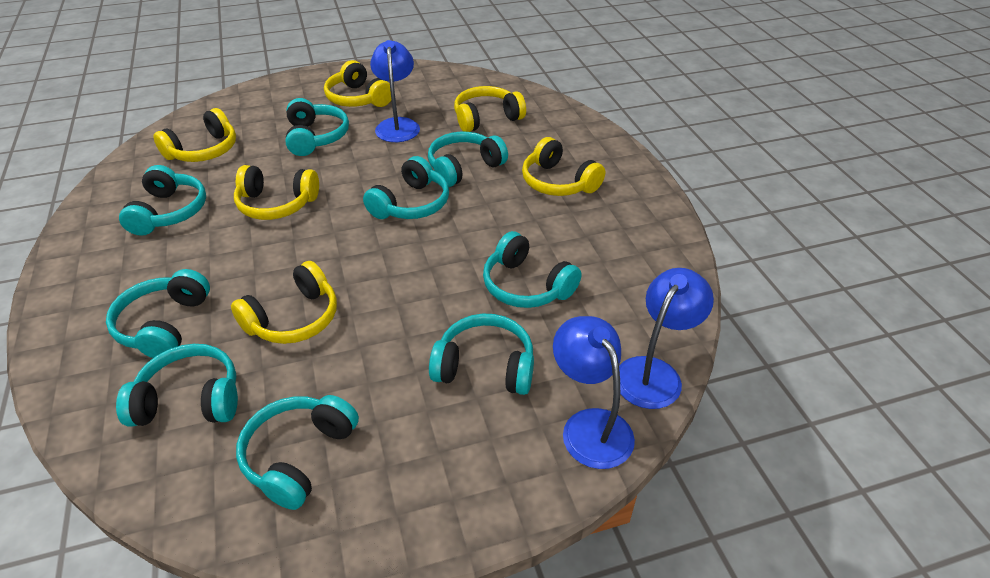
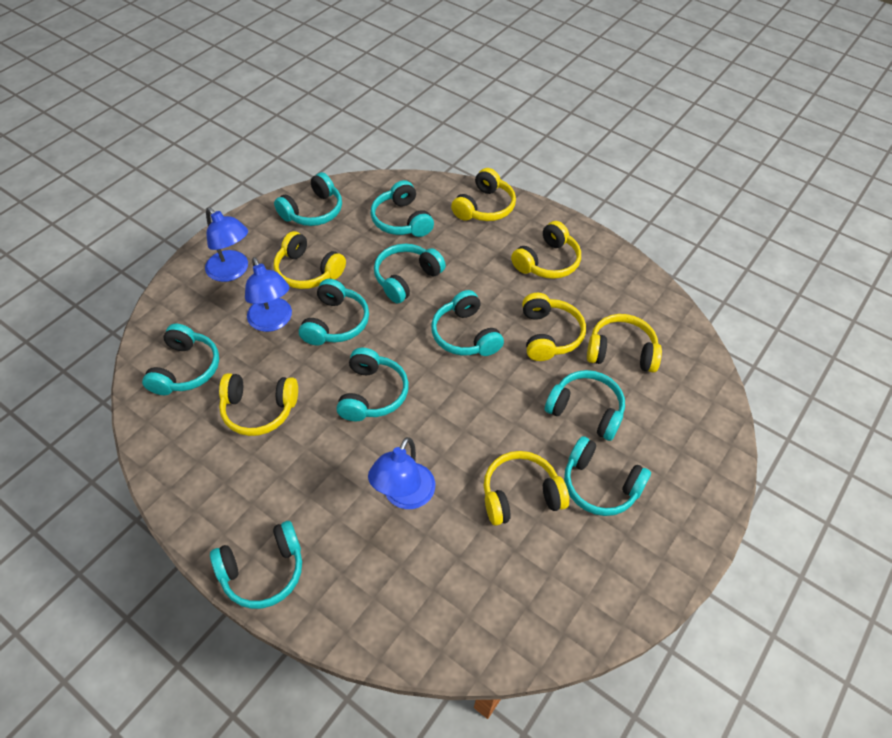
turquoise headphones: 9 -> 10
yellow headphones: 6 -> 7

